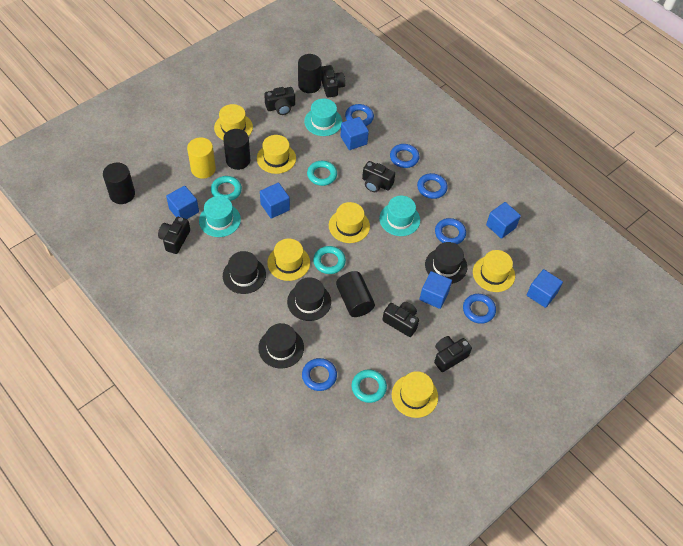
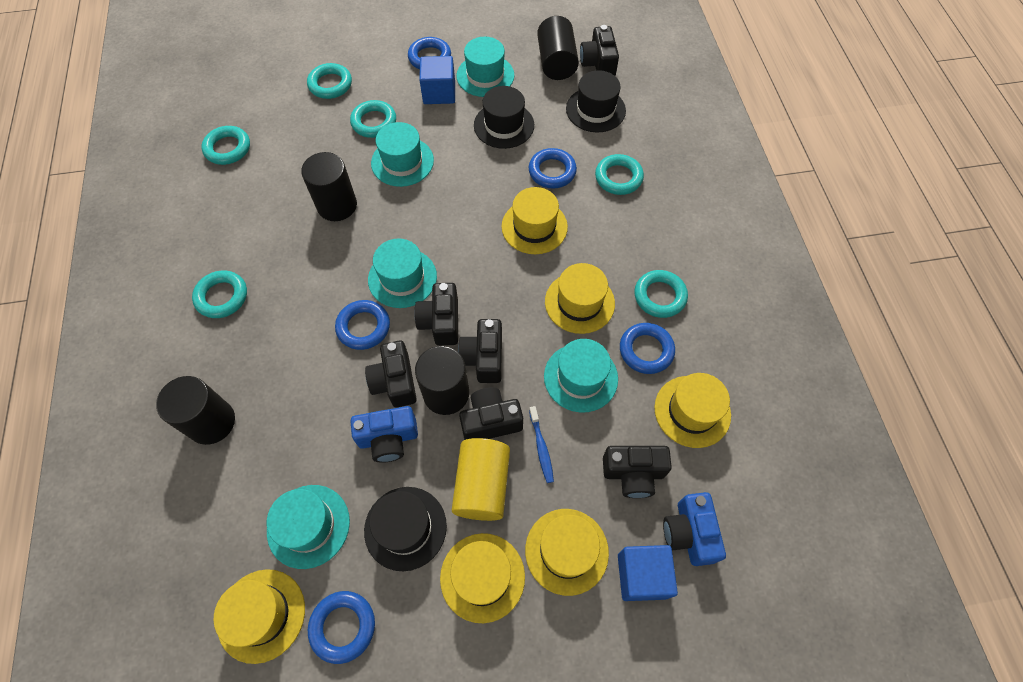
black hat: 4 -> 3
blue camera: 0 -> 2
blue cube: 6 -> 2
blue ring: 6 -> 5
blue toothbrush: 0 -> 1
turquoise hat: 3 -> 5
turquoise ring: 4 -> 6

